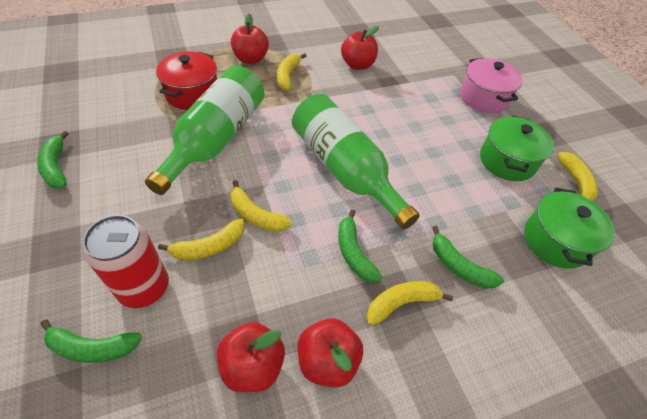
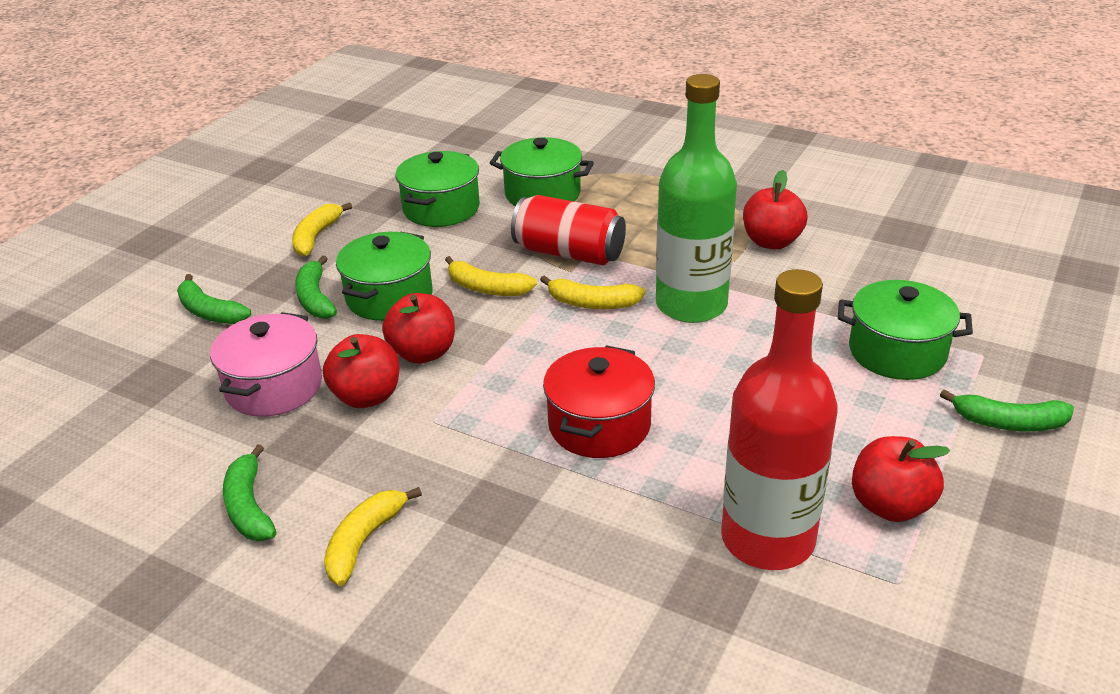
green bottle: 2 -> 1
green pot: 2 -> 4
red bottle: 0 -> 1
yellow banana: 5 -> 4

